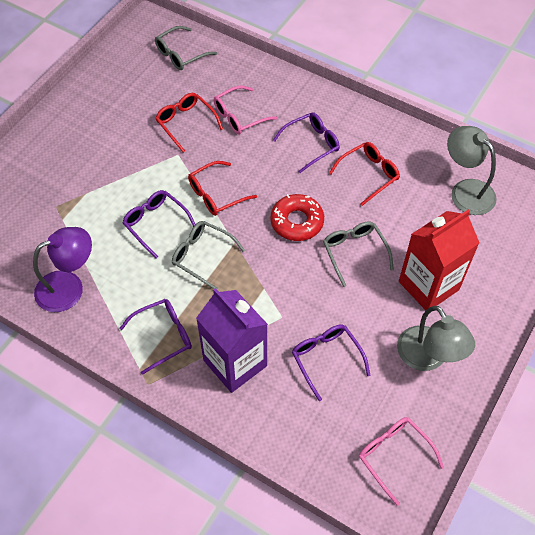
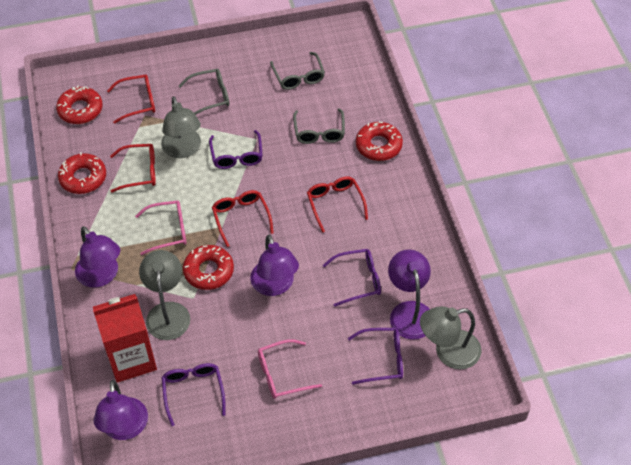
grey lamp: 2 -> 3
purple carton: 1 -> 0
purple lamp: 1 -> 4
red donut: 1 -> 4
red glasses: 3 -> 4

